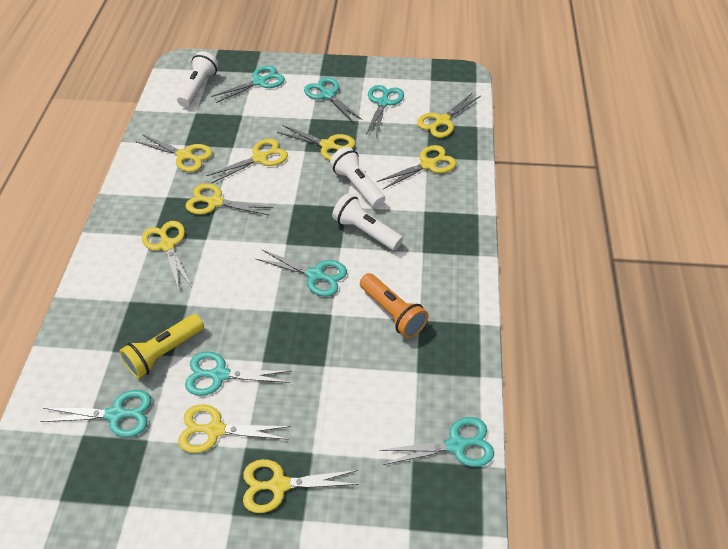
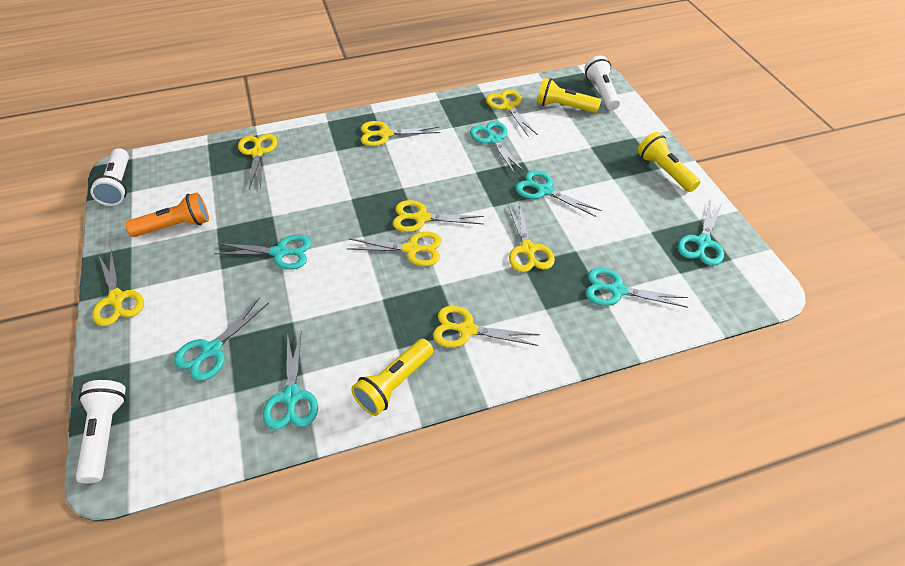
yellow flashlight: 1 -> 3
yellow scissors: 9 -> 8

